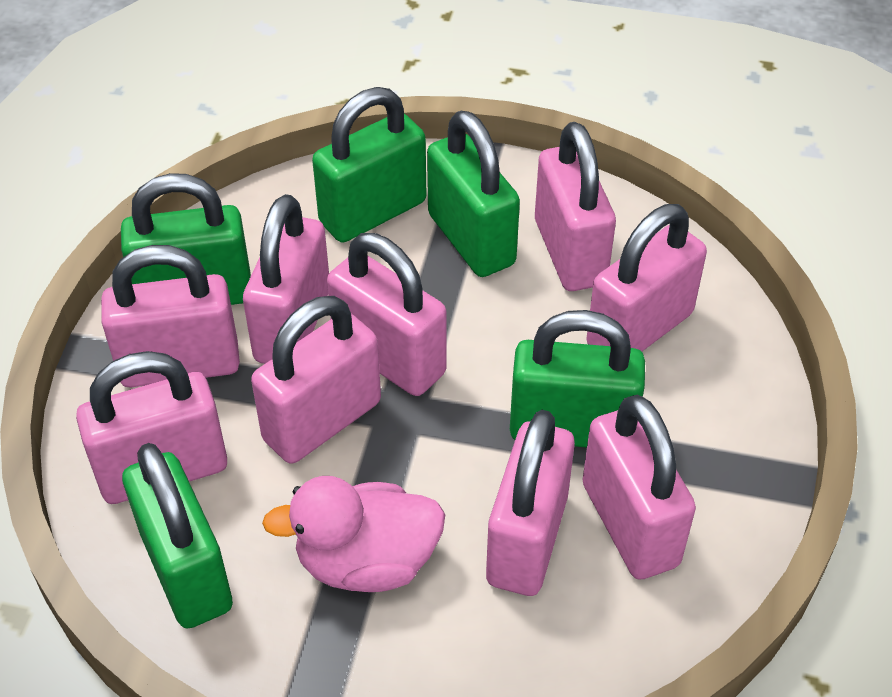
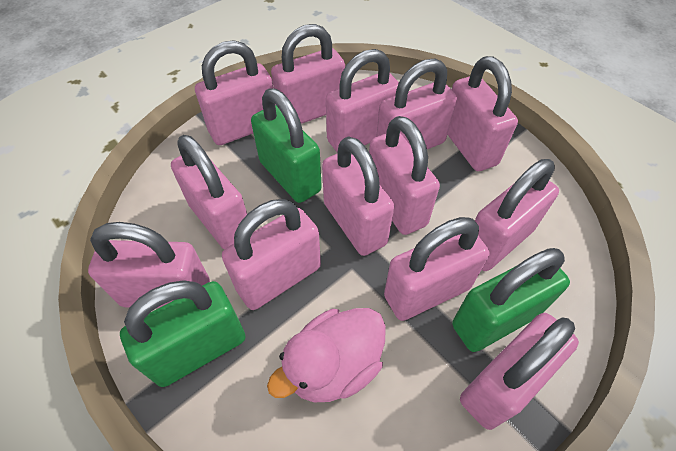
green padlock: 5 -> 3
pink padlock: 9 -> 13

